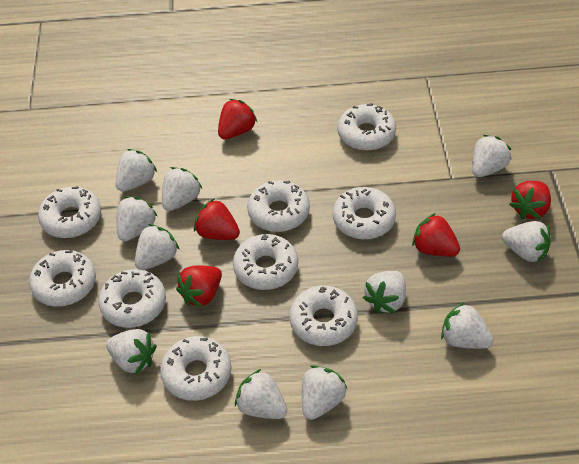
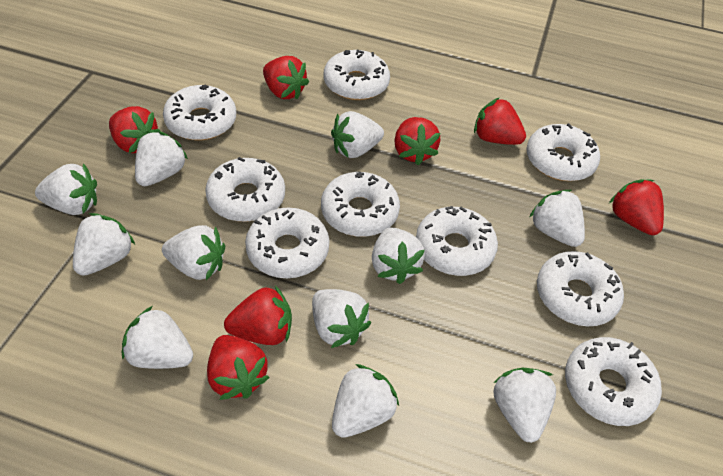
red strawberry: 5 -> 7

